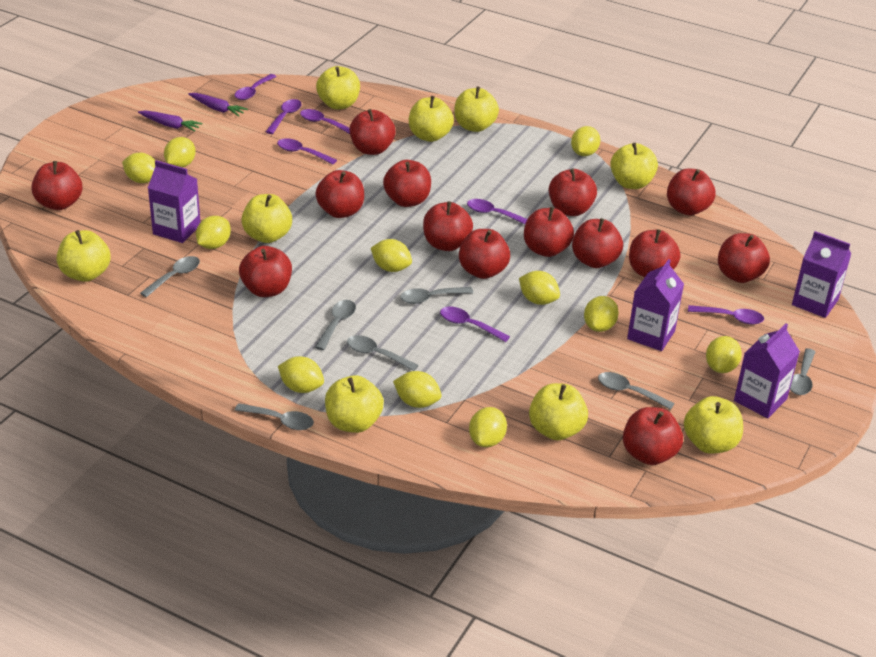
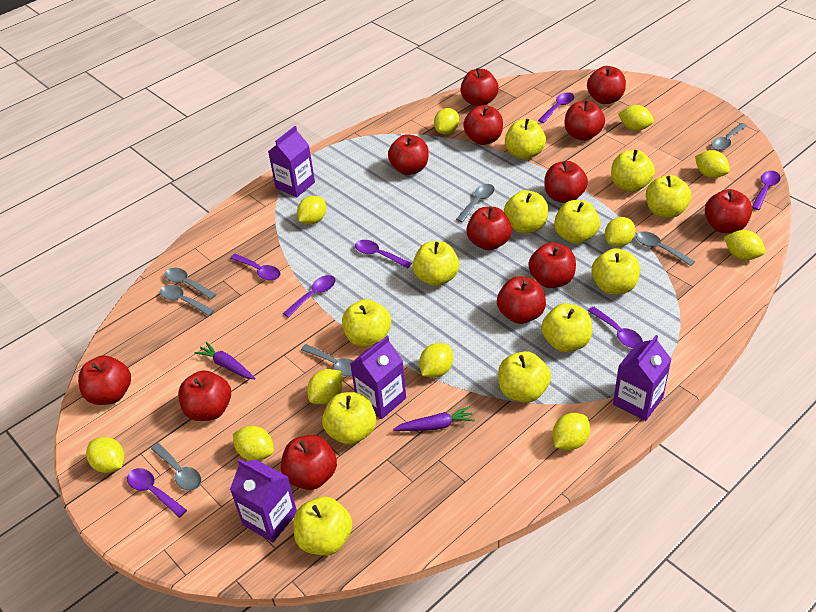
red apple: 14 -> 13
yellow apple: 9 -> 12

